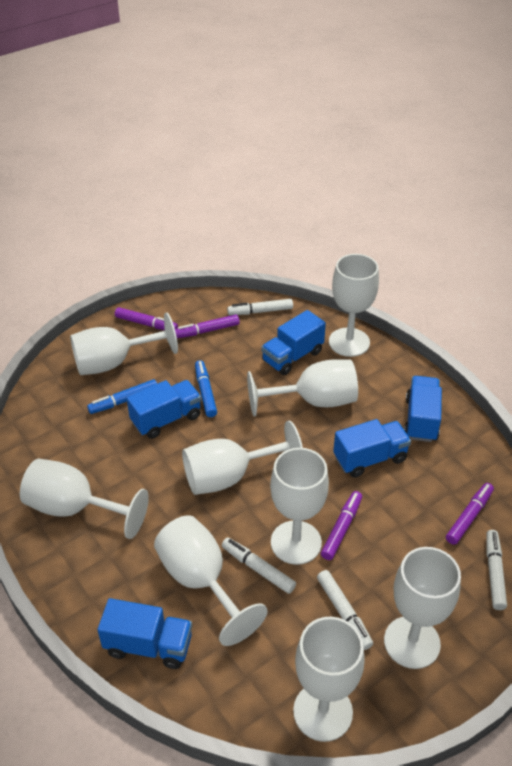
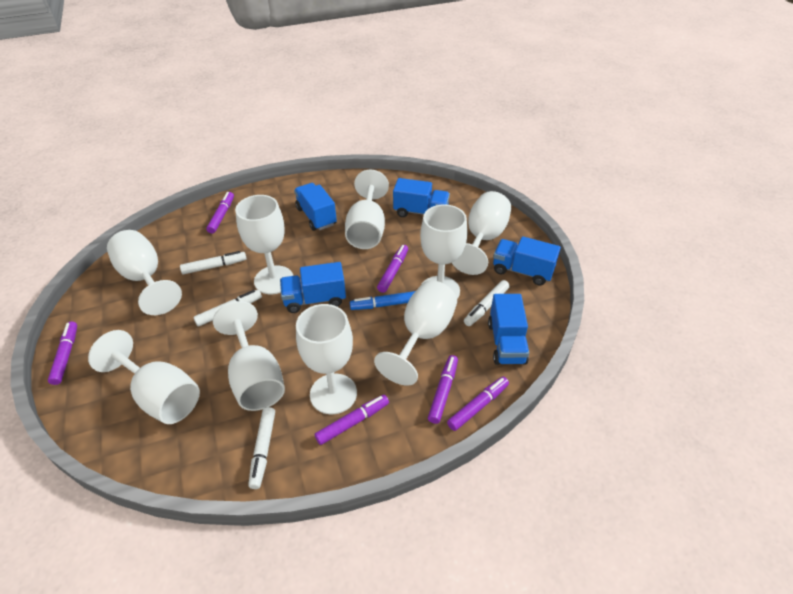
blue marker: 2 -> 1
purple marker: 4 -> 6

